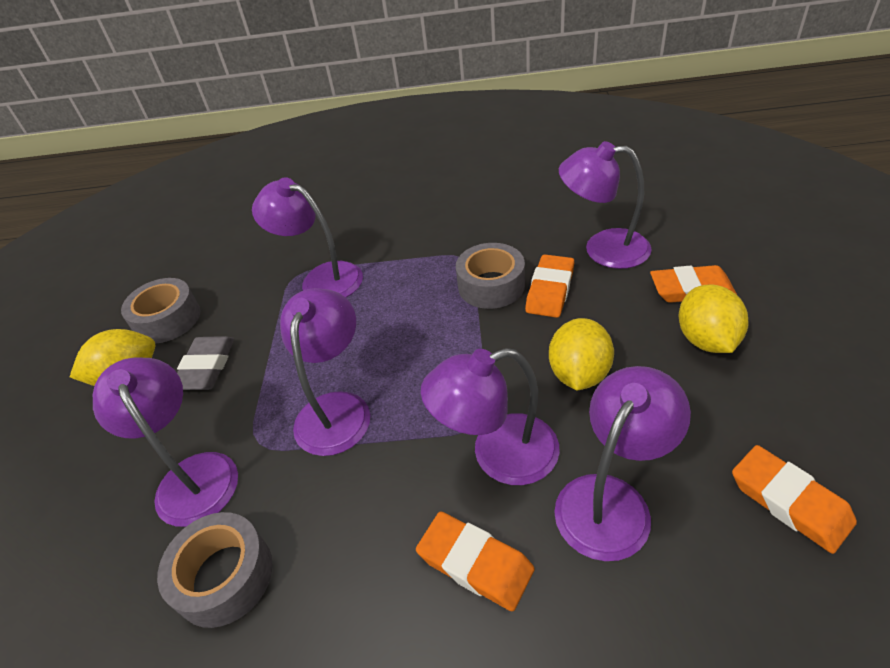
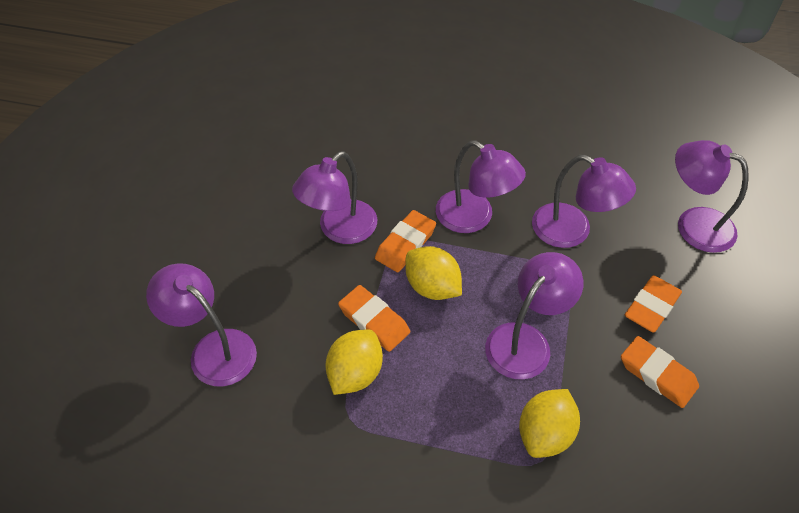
grey eraser: 1 -> 0
grey tape: 3 -> 0

